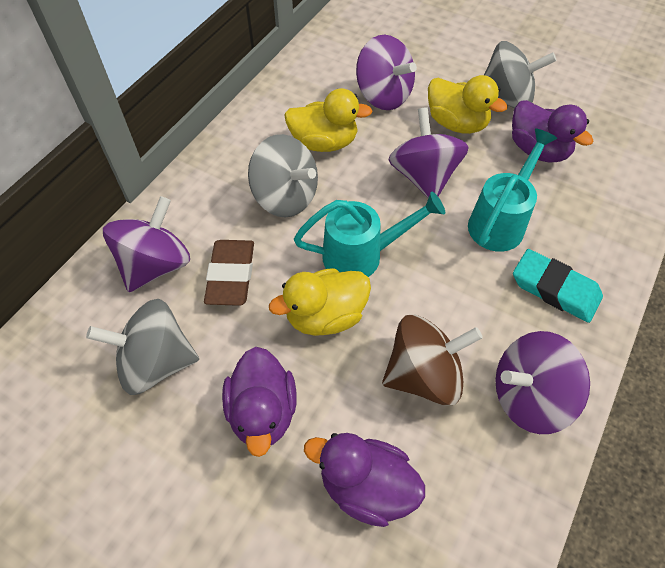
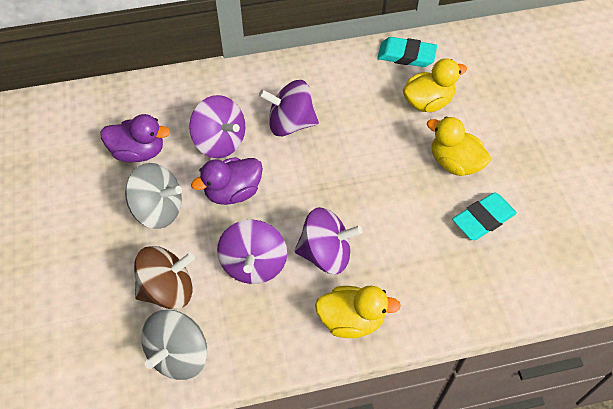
brown eraser: 1 -> 0
grey spinning top: 3 -> 2
purple duck: 3 -> 2
turquoise eraser: 1 -> 2
turquoise watering can: 2 -> 0

